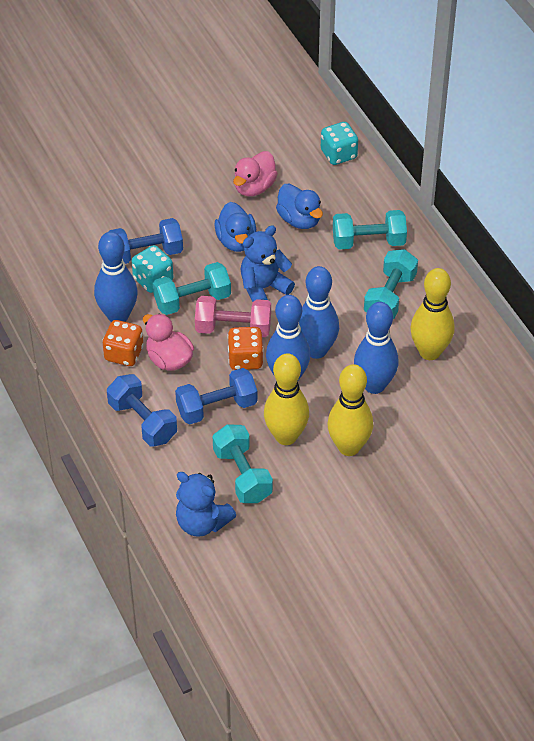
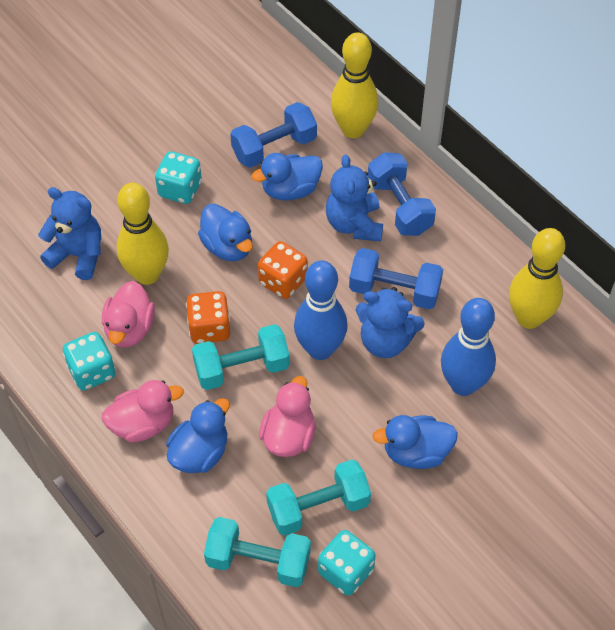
blue bowling pin: 4 -> 2
blue duck: 2 -> 4
blue teddy bear: 2 -> 3
pink duck: 2 -> 3
pink dumbbell: 1 -> 0
turquoise dice: 2 -> 3
turquoise dumbbell: 4 -> 3

